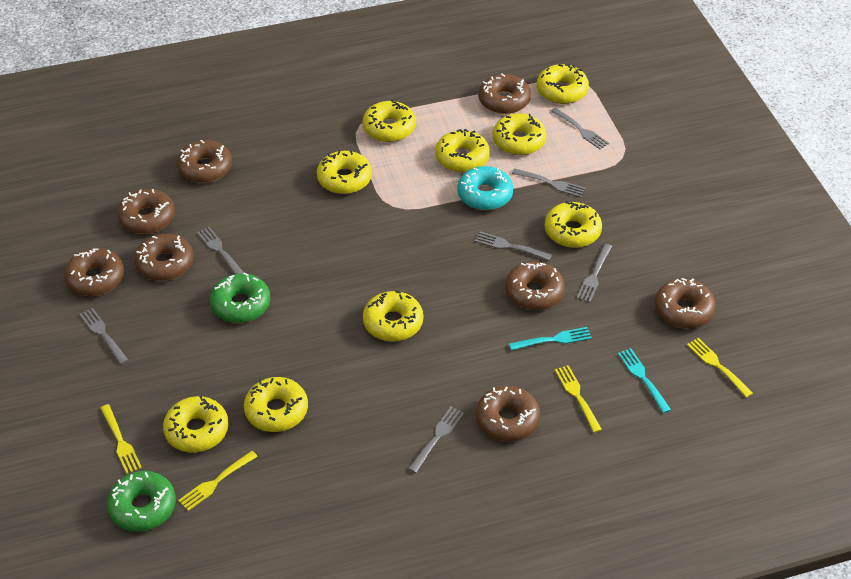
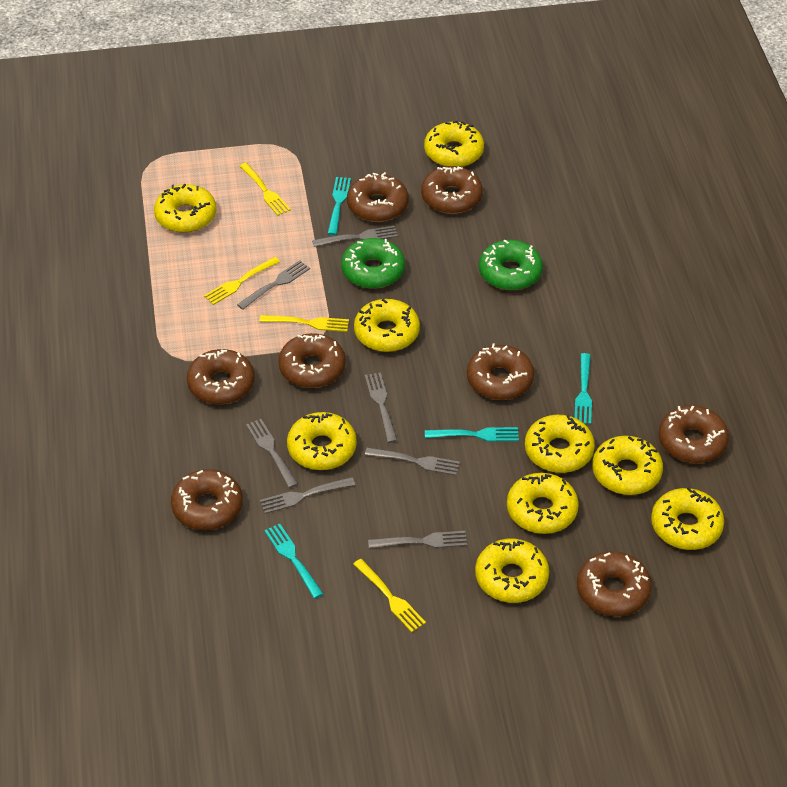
turquoise donut: 1 -> 0
turquoise fork: 2 -> 4

